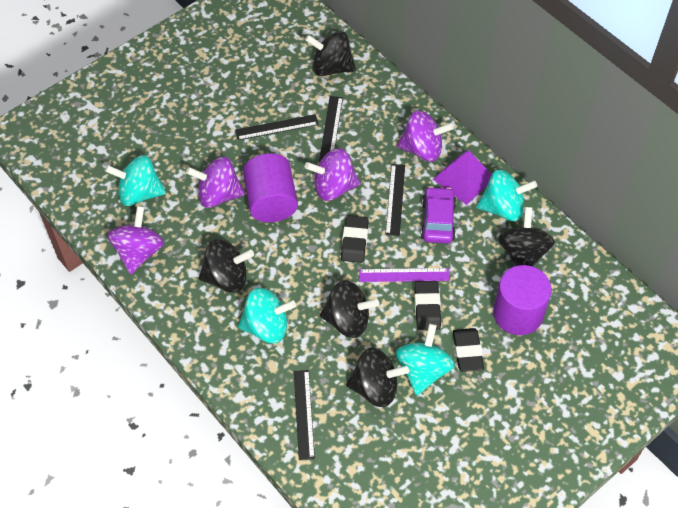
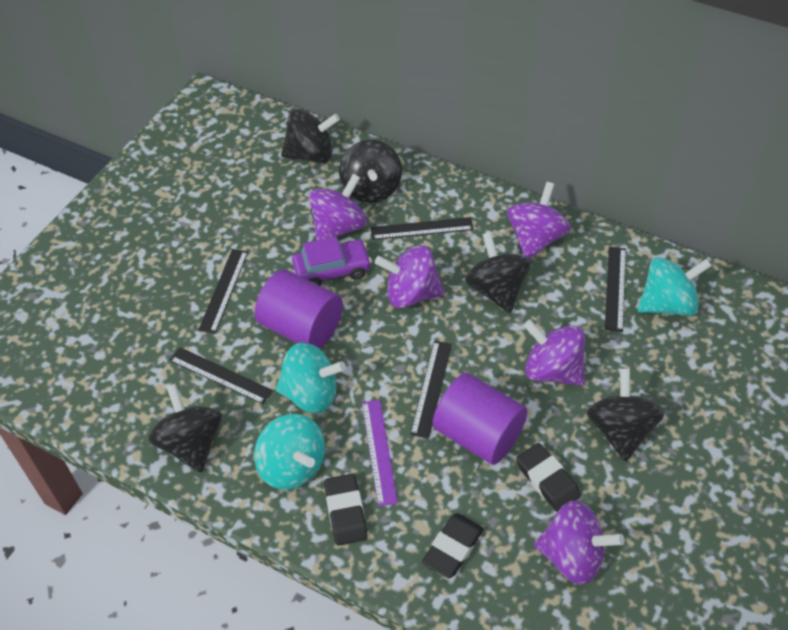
black ruler: 4 -> 5
purple pyramid: 1 -> 0
purple spinning top: 4 -> 5
turquoise spinning top: 4 -> 3

